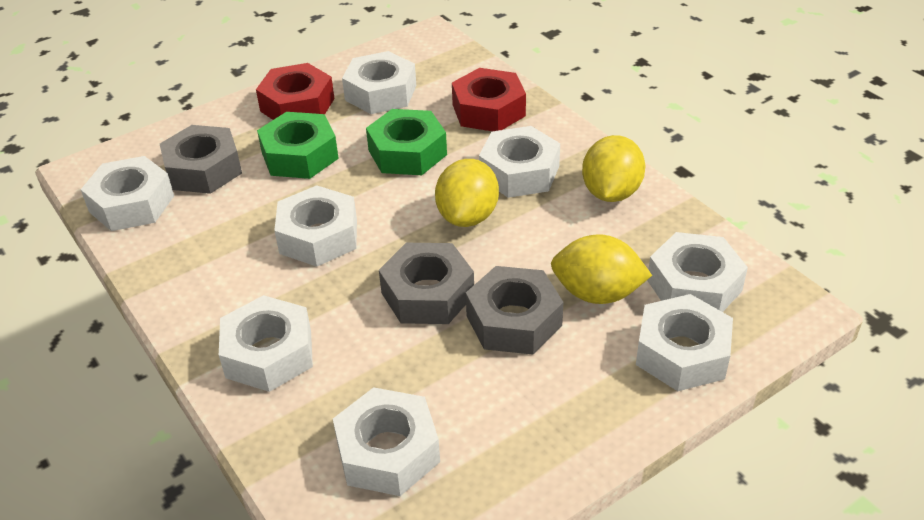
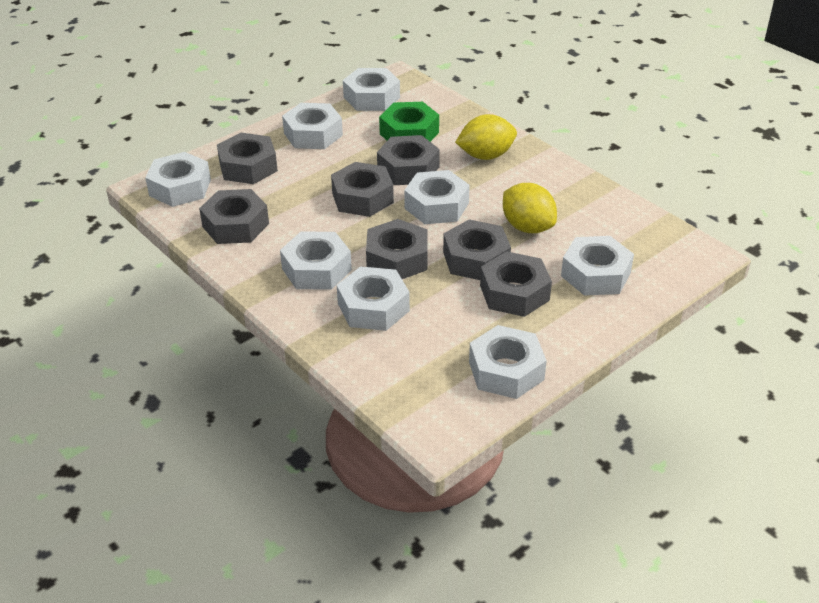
green nut: 2 -> 1
grey nut: 3 -> 7
red nut: 2 -> 0
yellow lemon: 3 -> 2

